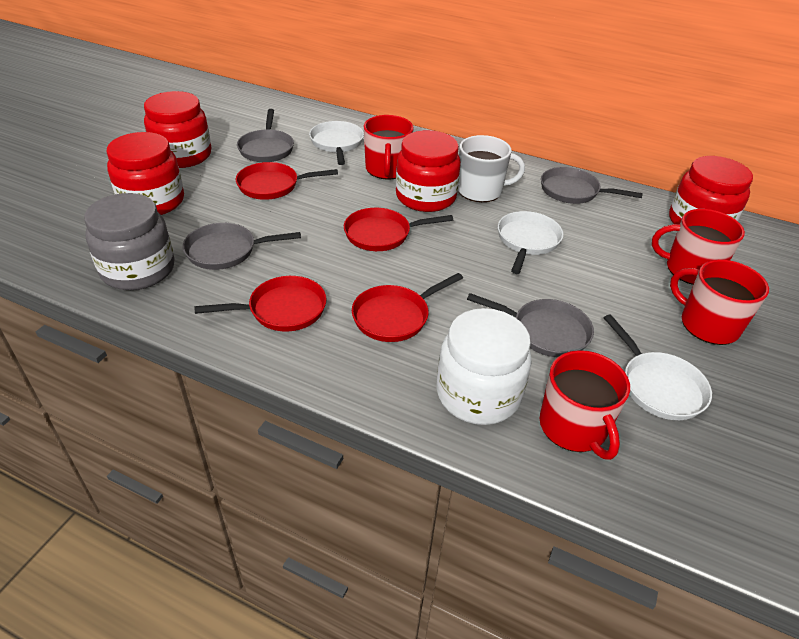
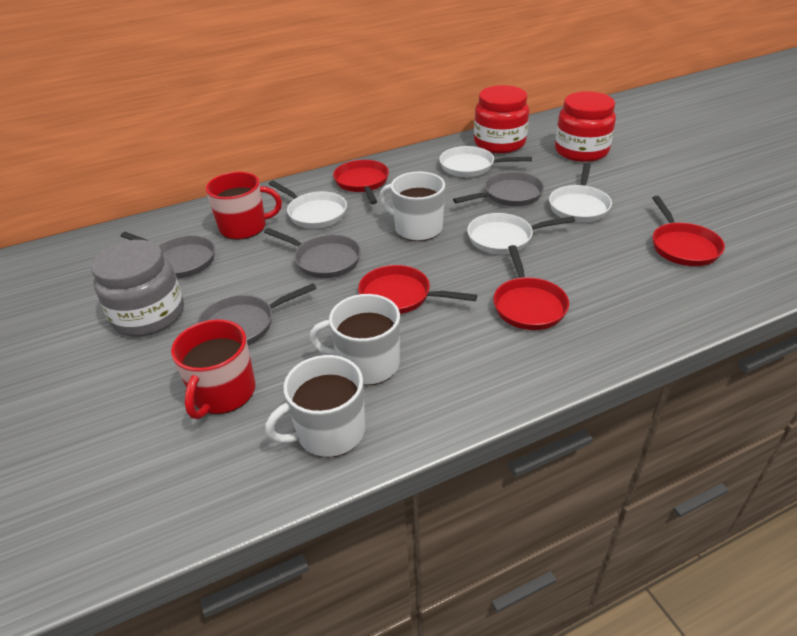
red jar: 4 -> 2
red mug: 4 -> 2
white jar: 1 -> 0
white mug: 1 -> 3
white pan: 3 -> 4

